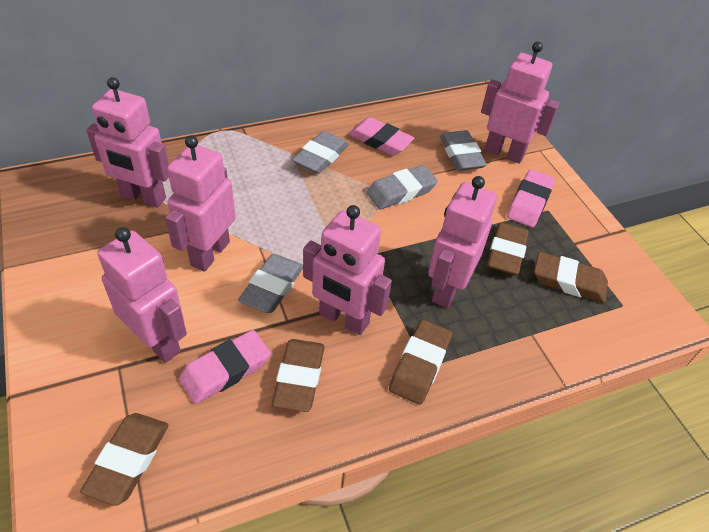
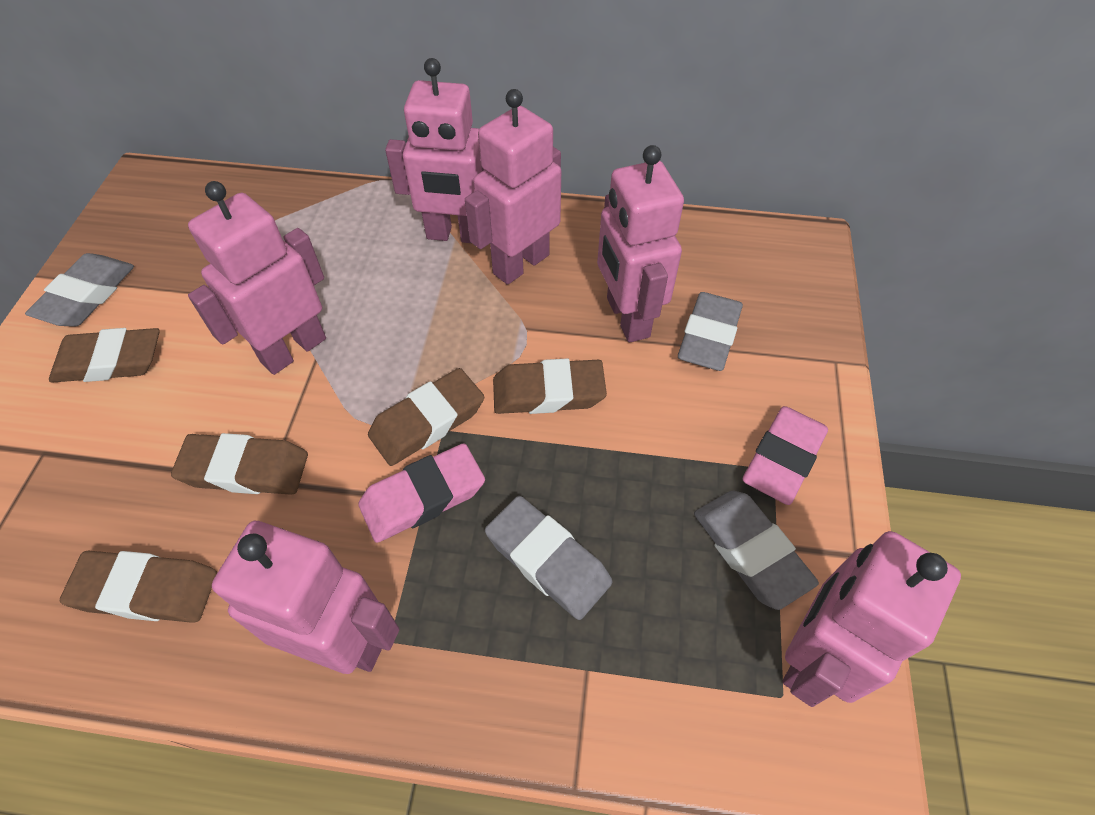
pink eraser: 3 -> 2

